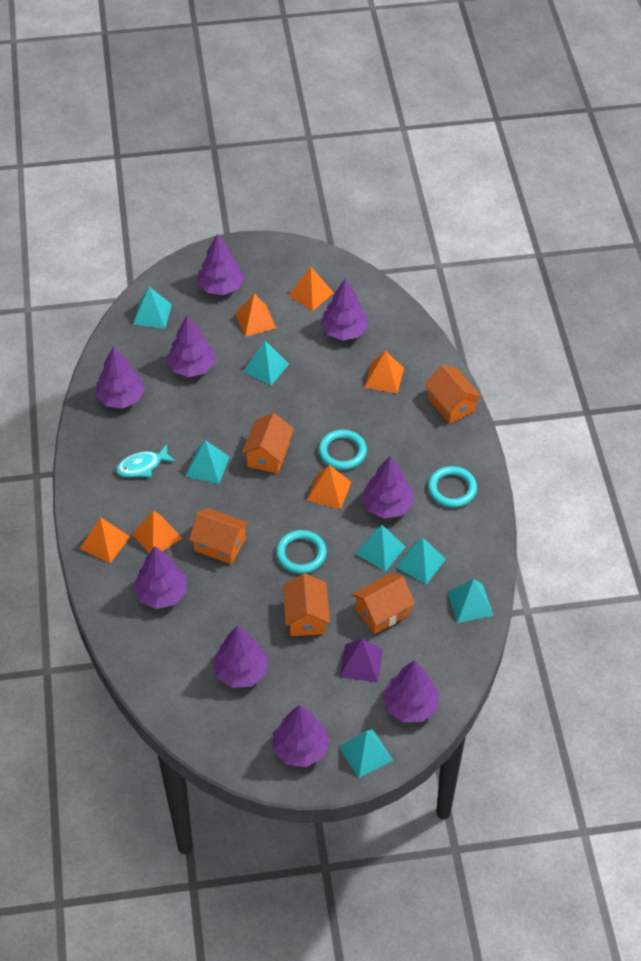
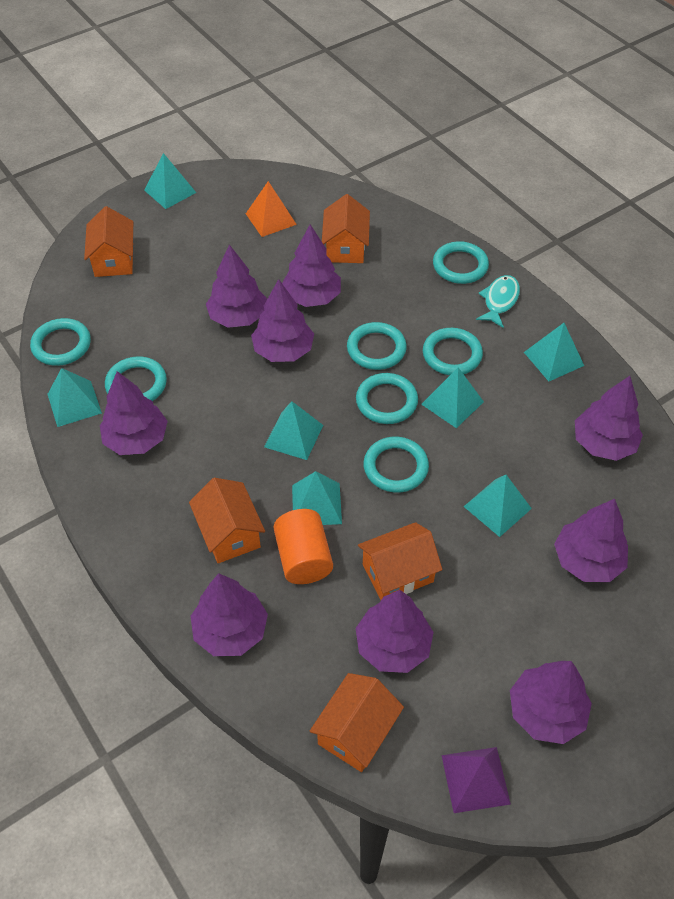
orange cylinder: 0 -> 1
orange pyramid: 6 -> 1
turquoise ring: 3 -> 7

